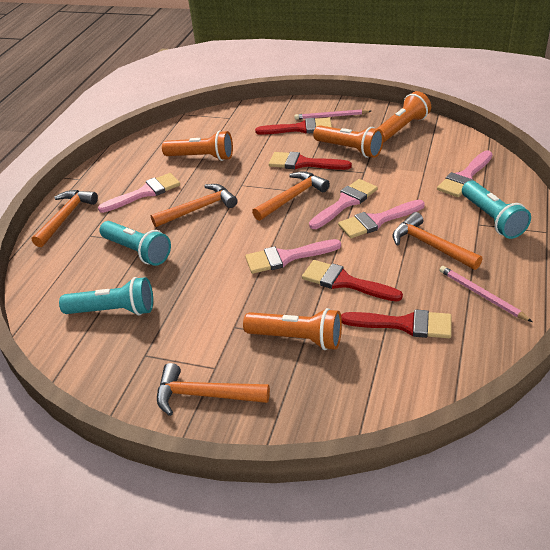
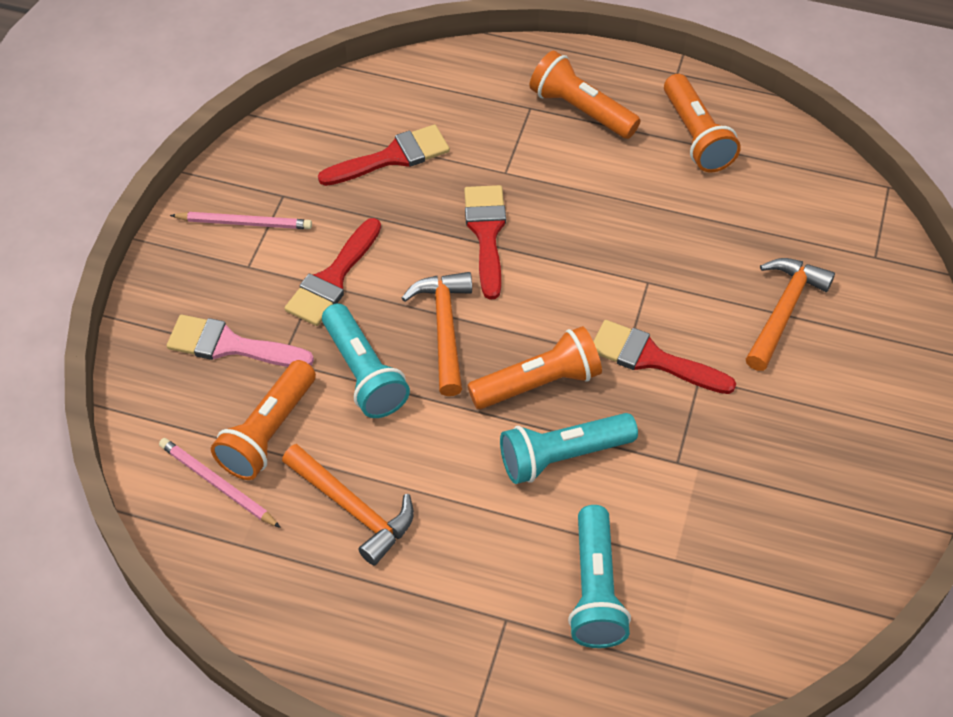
orange hammer: 5 -> 3
pink brush: 5 -> 1

